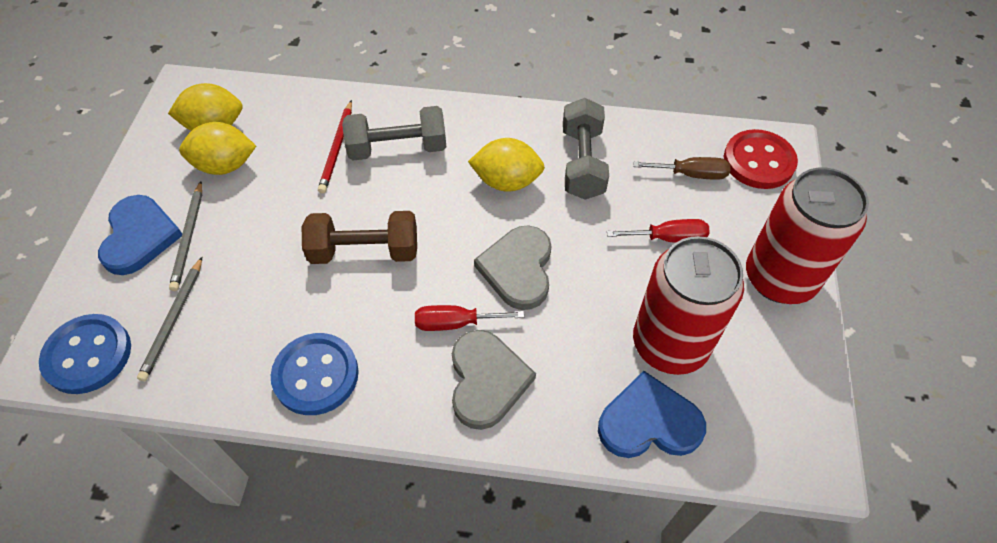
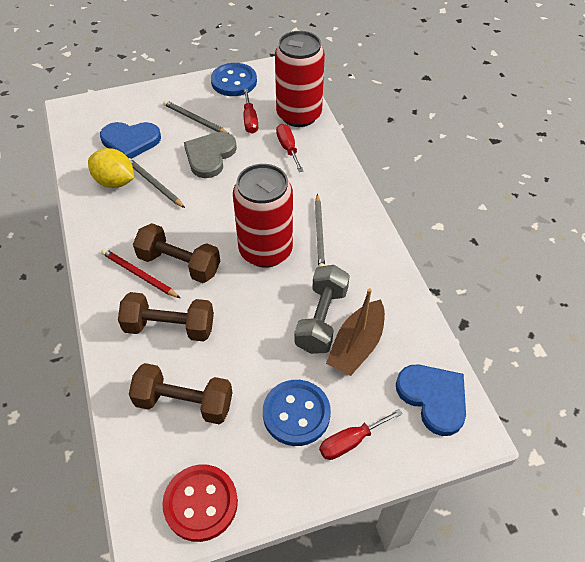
brown boat: 0 -> 1
brown dumbbell: 1 -> 3
brown screwdriver: 1 -> 0
grey dumbbell: 2 -> 1
grey heart: 2 -> 1
grey pencil: 2 -> 3
red screwdriver: 2 -> 3
yellow lemon: 3 -> 1

